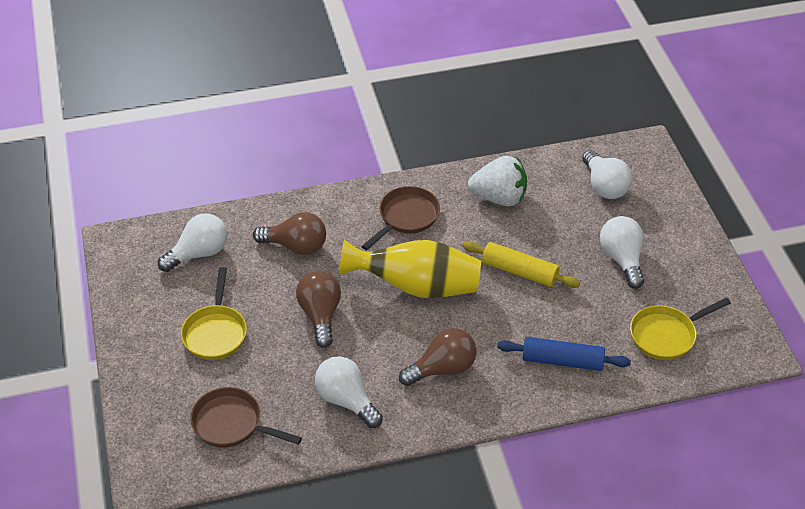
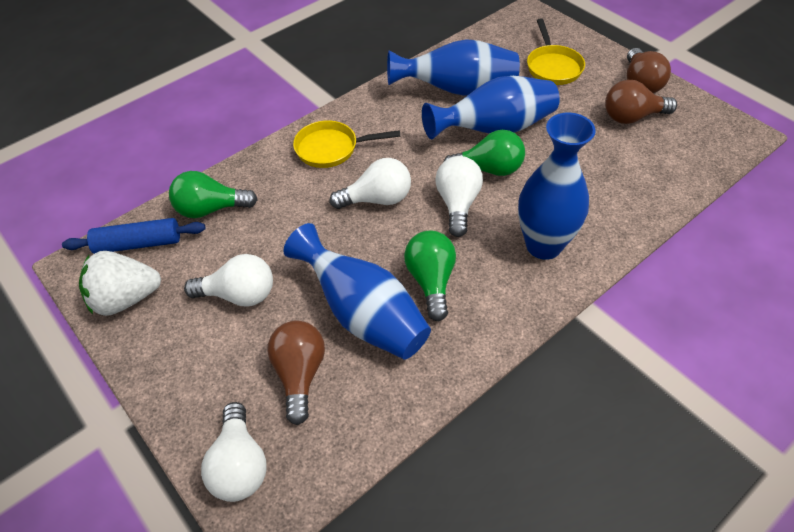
blue vase: 0 -> 4
brown pan: 2 -> 0
green light bulb: 0 -> 3
yellow rolling pin: 1 -> 0
yellow vase: 1 -> 0

